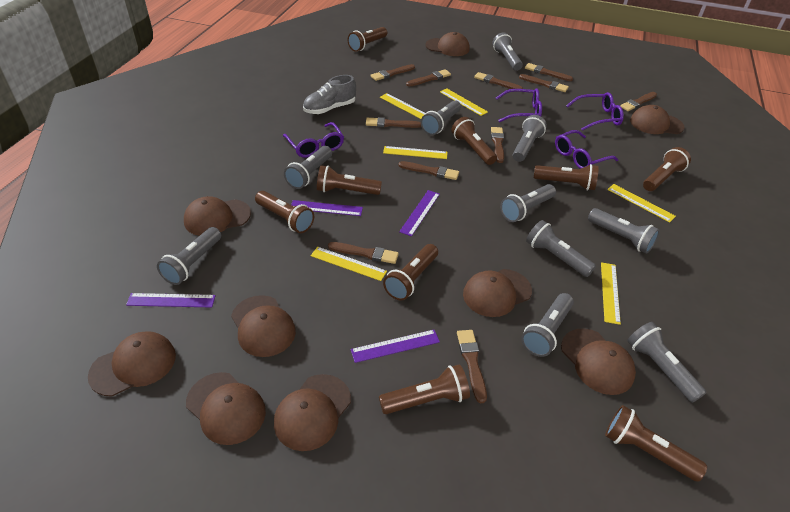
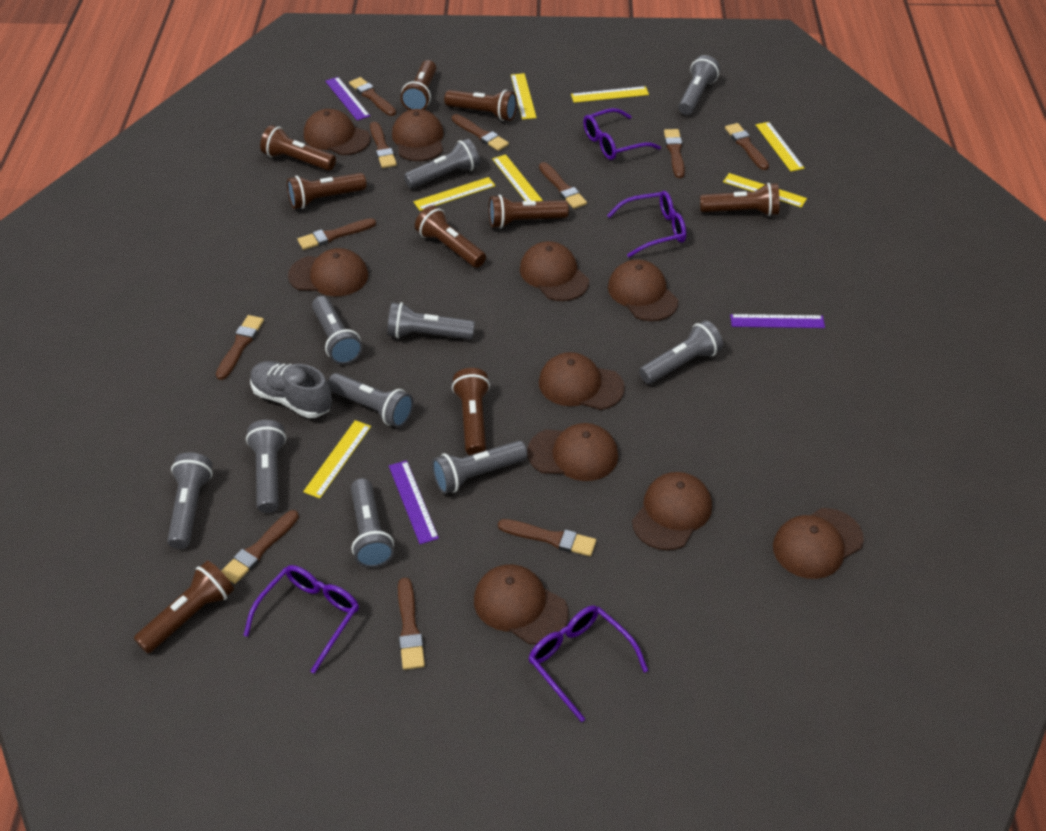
brown cap: 9 -> 10
purple ruler: 4 -> 3
yellow ruler: 6 -> 7

